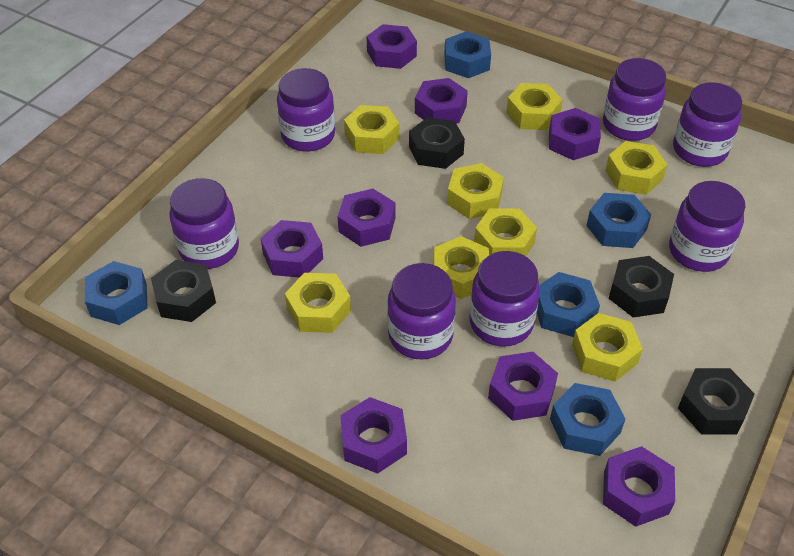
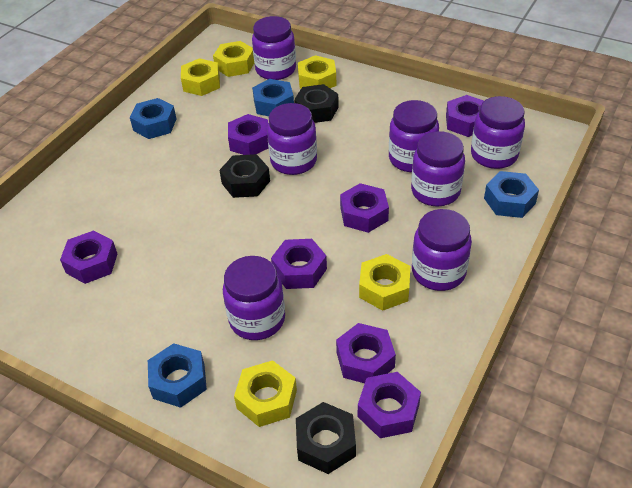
black nut: 4 -> 3
blue nut: 5 -> 4
purple nut: 8 -> 7
yellow nut: 8 -> 5

